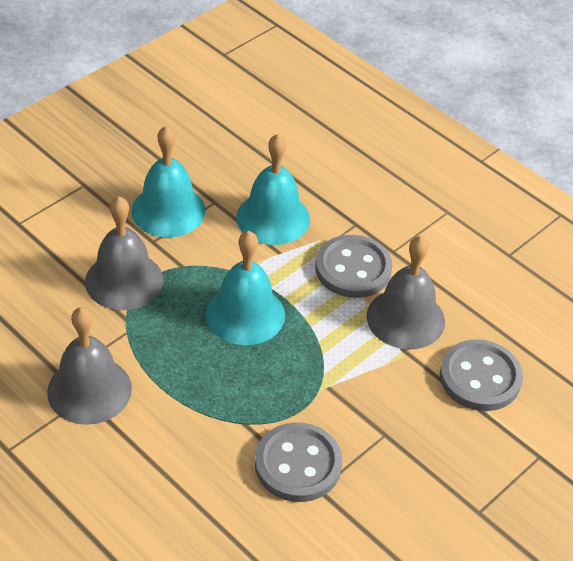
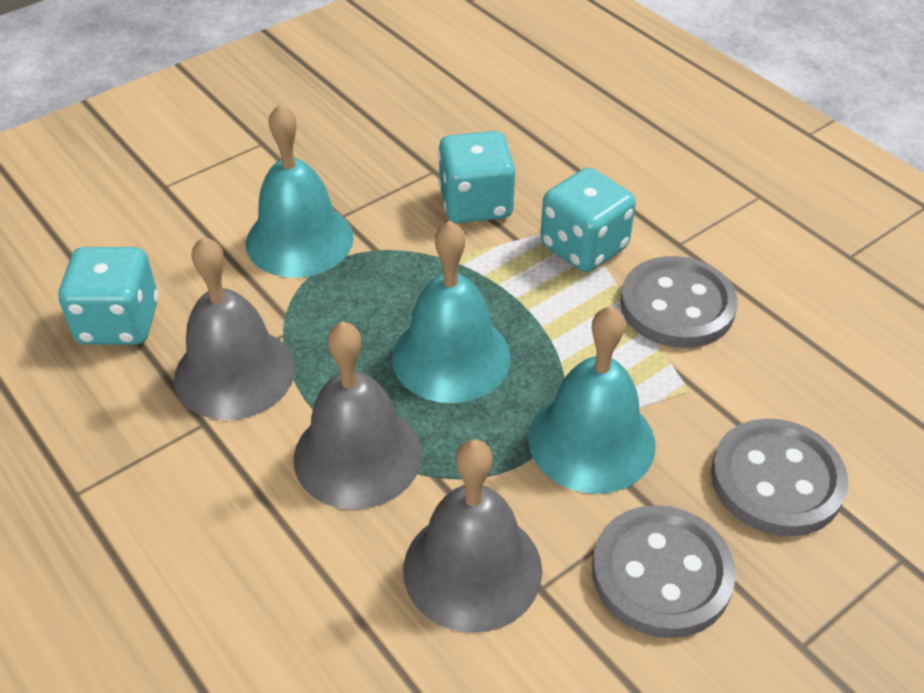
turquoise dice: 0 -> 3

